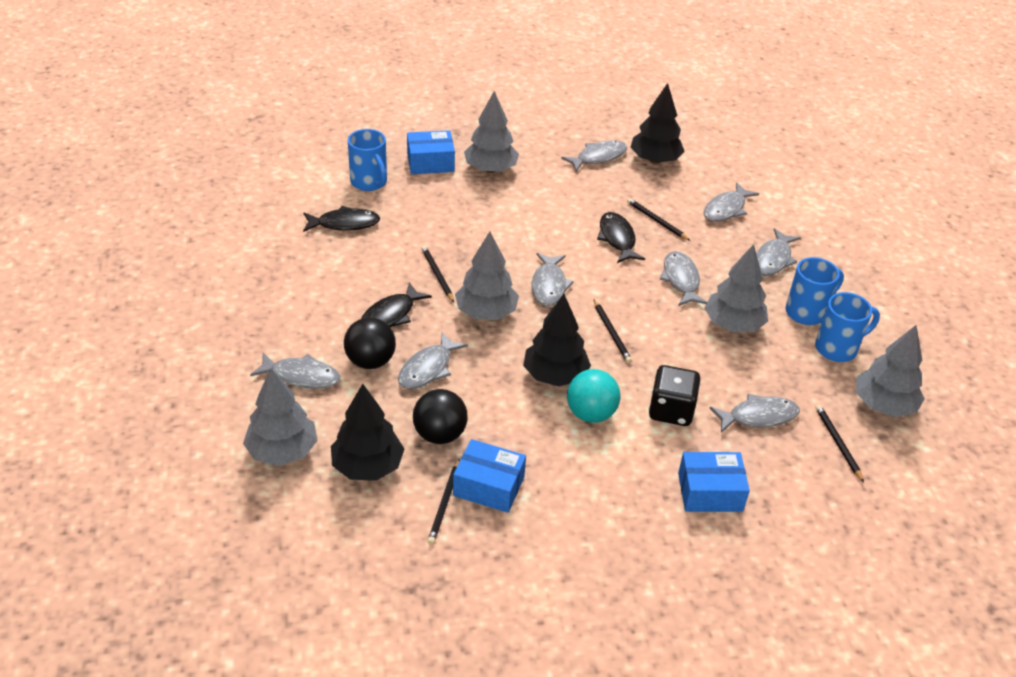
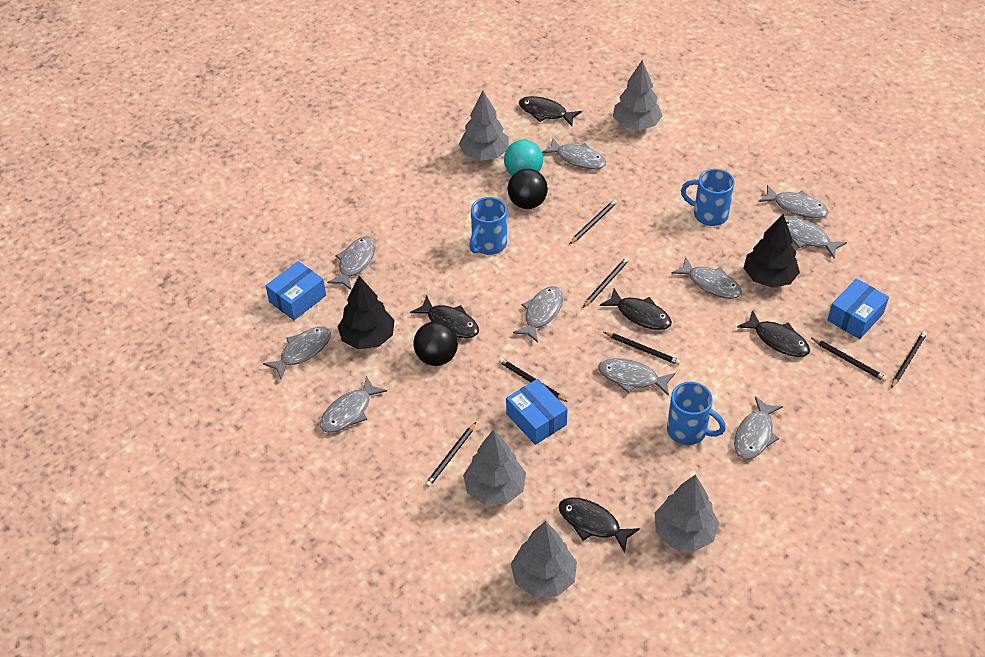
black dice: 1 -> 0
black fish: 3 -> 5
black pencil: 5 -> 7
black tree: 3 -> 2
grey fish: 8 -> 10

